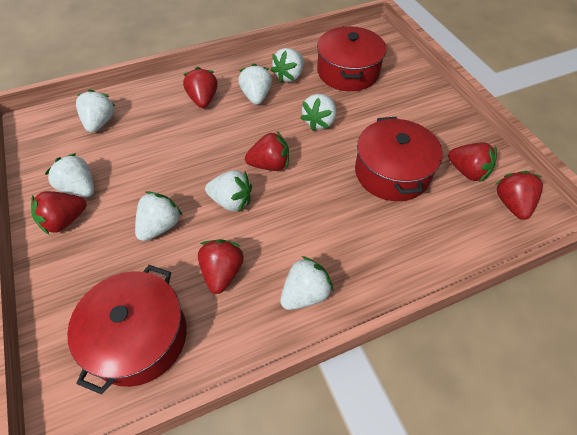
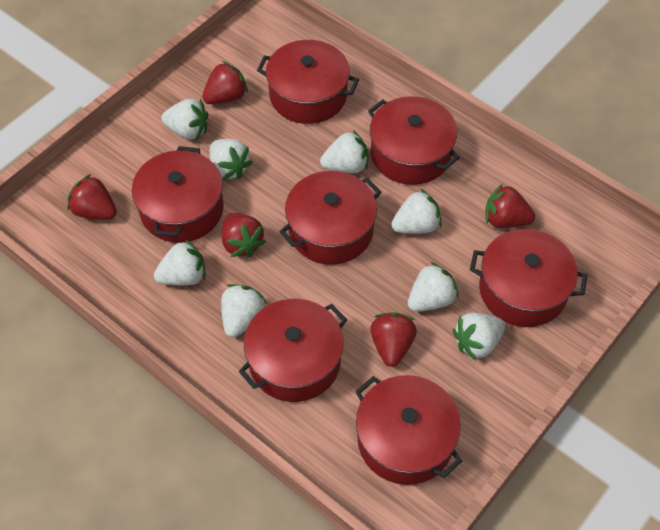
red pot: 3 -> 7
red strawberry: 6 -> 5

